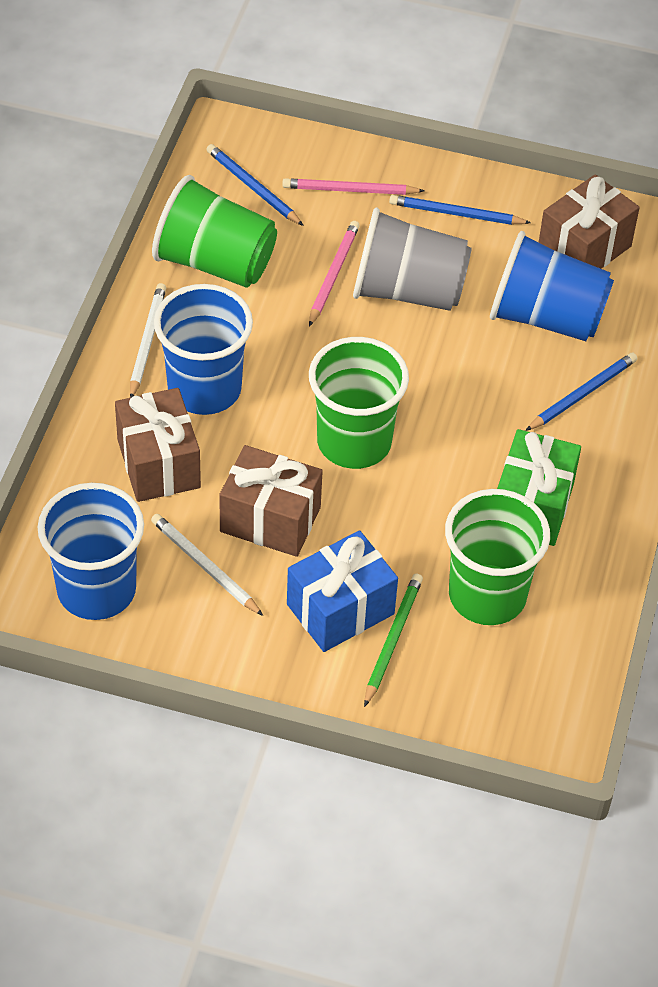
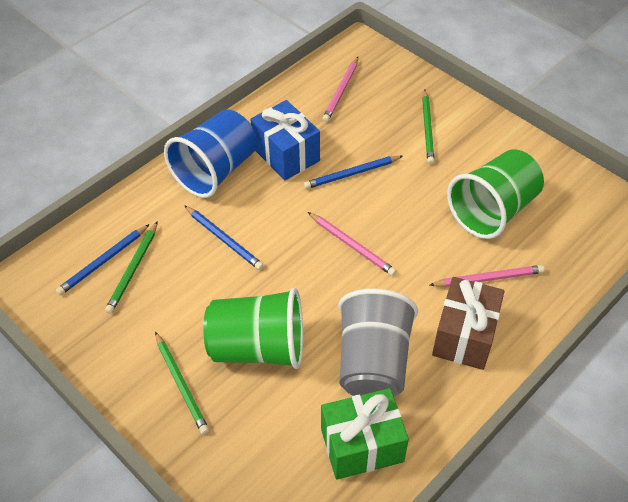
blue cup: 3 -> 1
brown gift: 3 -> 1
green cup: 3 -> 2
green pencil: 1 -> 3
pink pencil: 2 -> 3
white pencil: 2 -> 0

